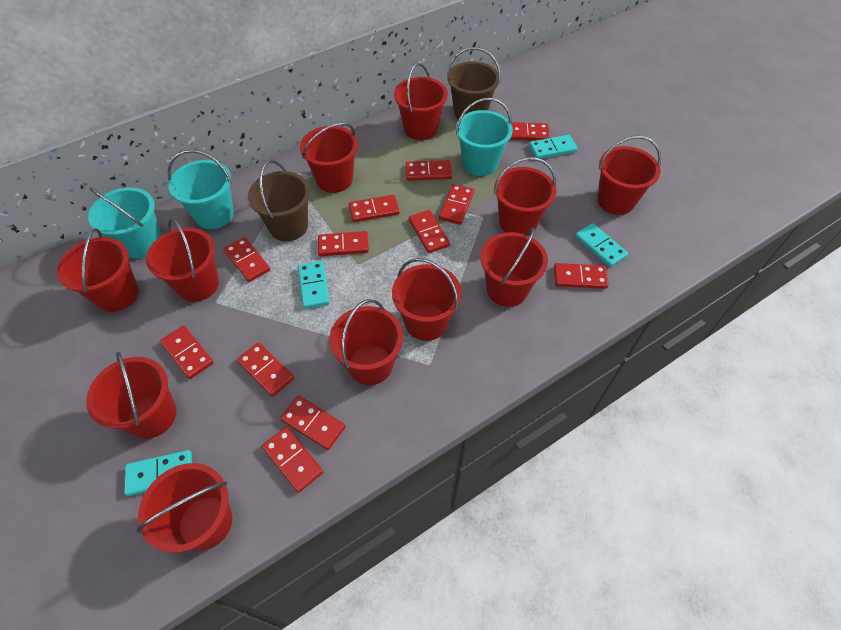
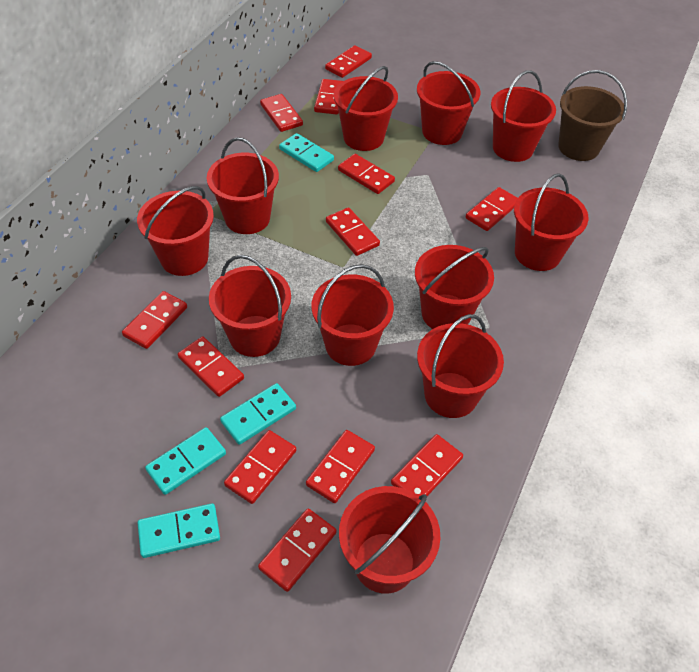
brown bucket: 2 -> 1
turquoise bucket: 3 -> 0

